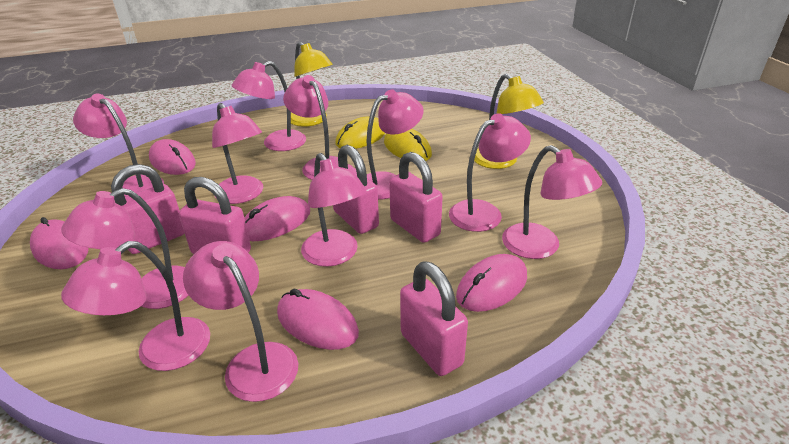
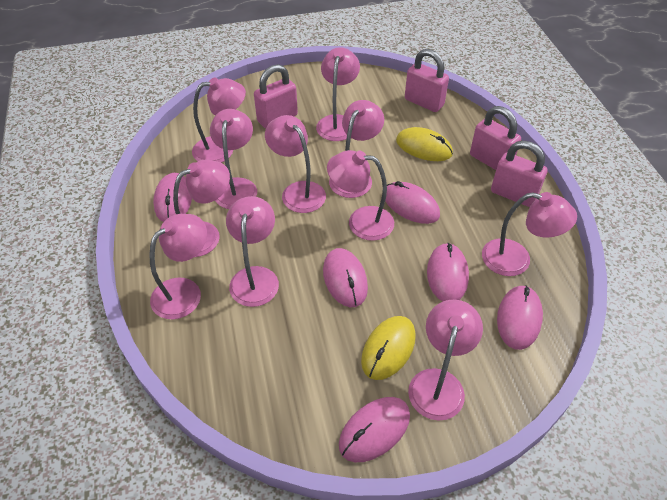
pink mouse: 5 -> 6
pink padlock: 5 -> 4
yellow lamp: 2 -> 0

